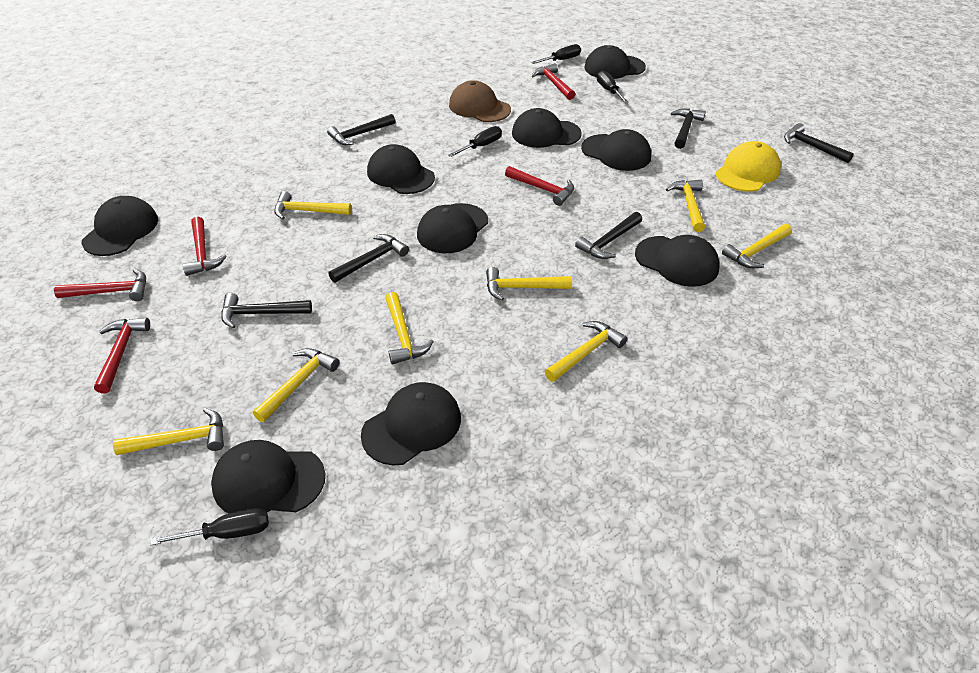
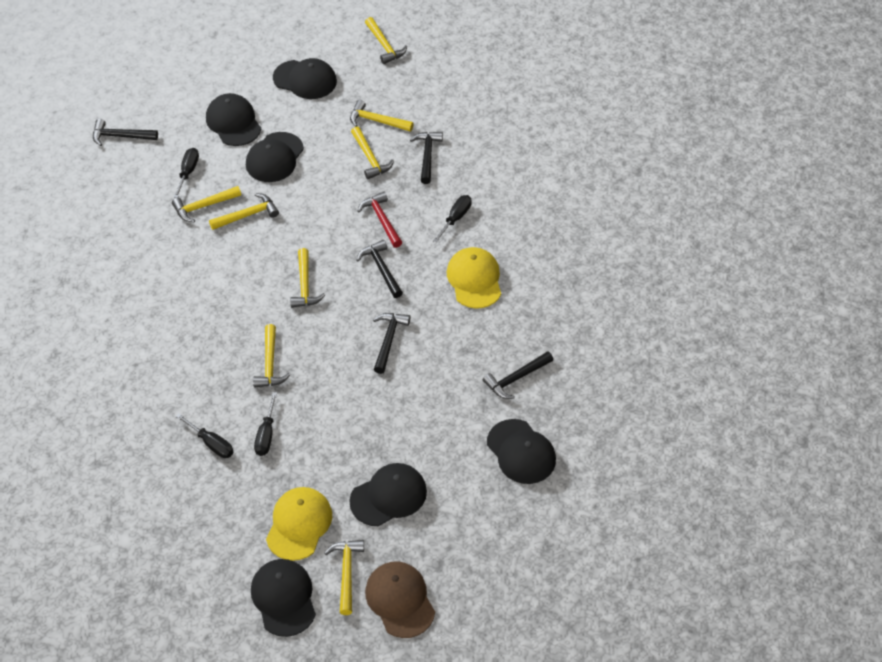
black cap: 9 -> 6
black hammer: 6 -> 5
red hammer: 5 -> 1
yellow cap: 1 -> 2

